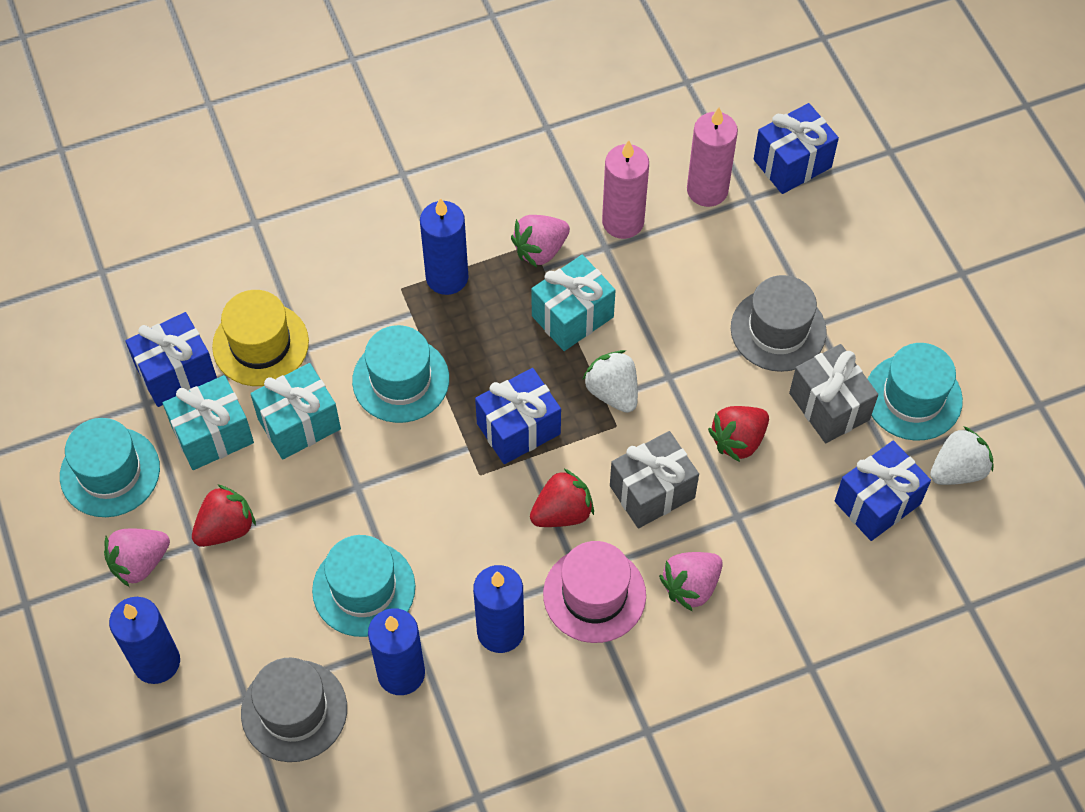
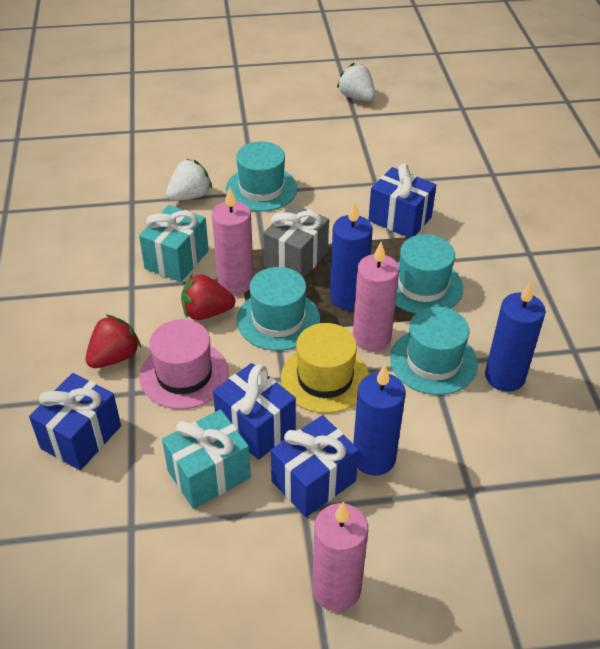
blue candle: 4 -> 3
grey gift: 2 -> 1
grey hat: 2 -> 0
pink candle: 2 -> 3
pink strawberry: 3 -> 0
red strawberry: 3 -> 2
turquoise gift: 3 -> 2

